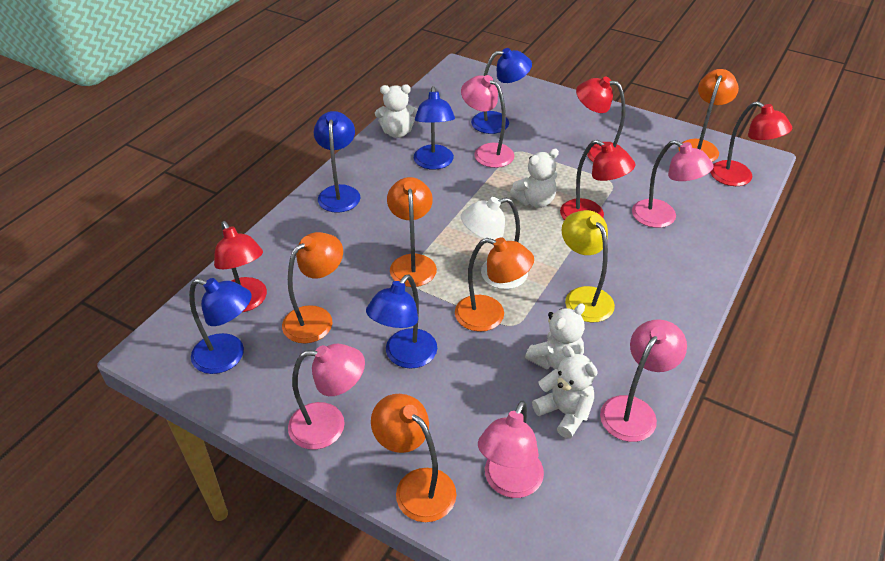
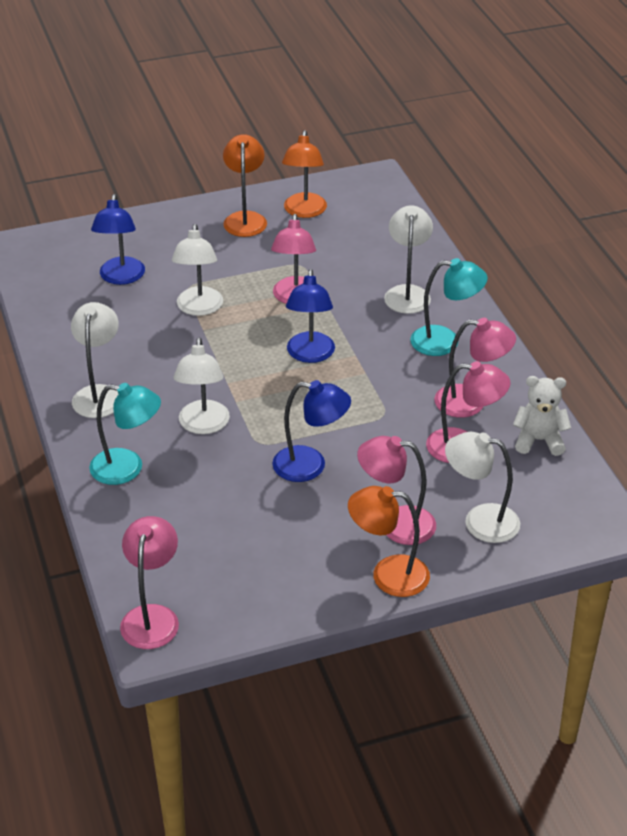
blue lamp: 5 -> 3
orange lamp: 5 -> 3
red lamp: 4 -> 0
turquoise lamp: 0 -> 2
white lamp: 1 -> 5
white teddy bear: 4 -> 1
yellow lamp: 1 -> 0

